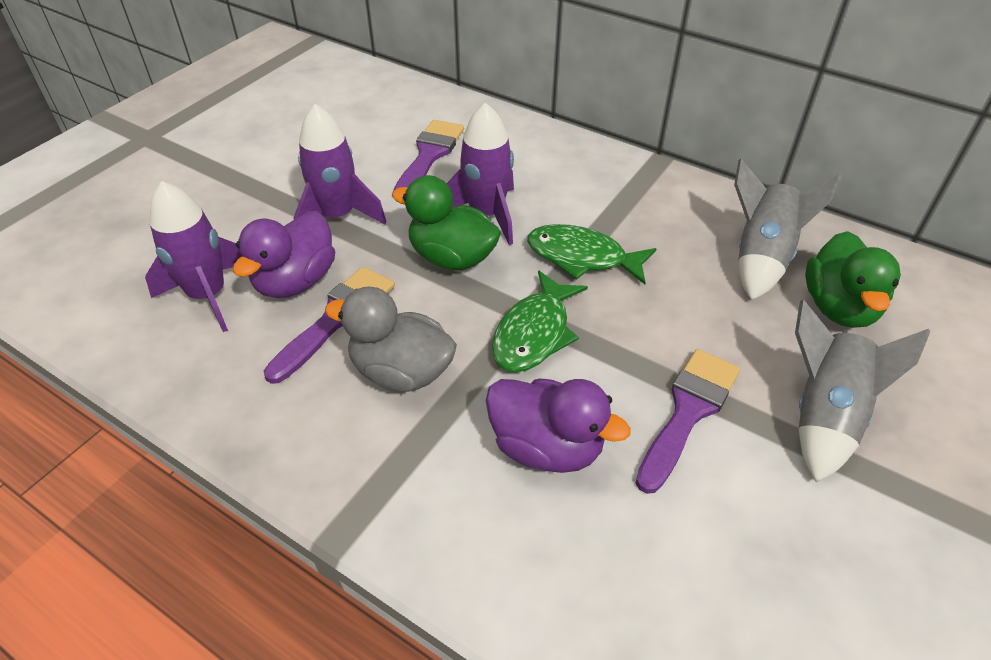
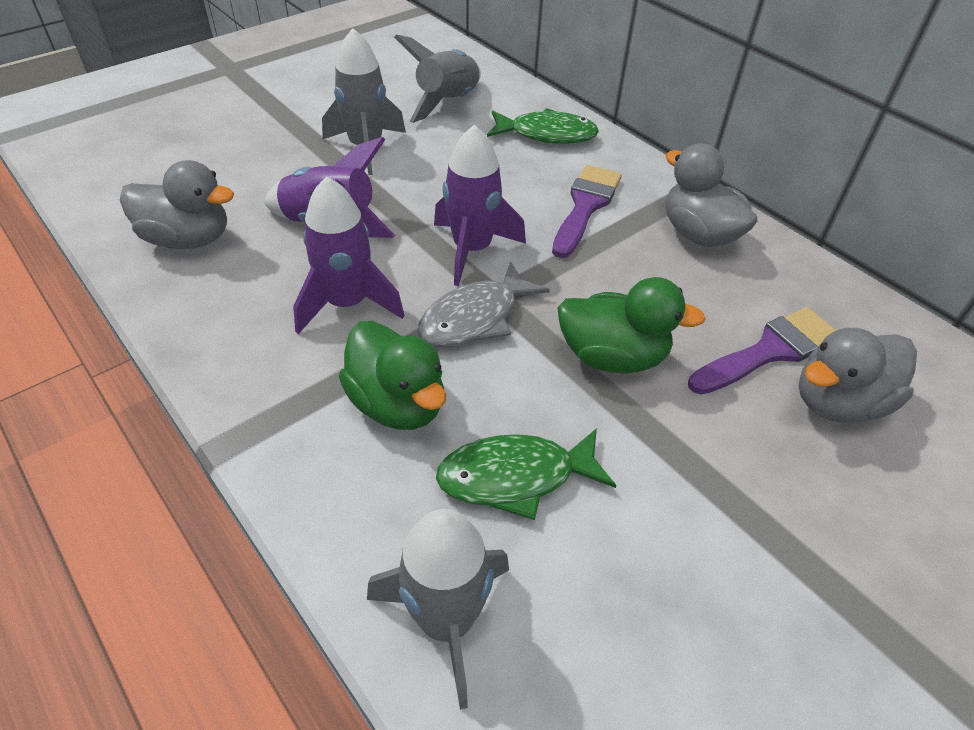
grey duck: 1 -> 3
grey fish: 0 -> 1
grey rocket: 2 -> 3
purple brush: 3 -> 2
purple duck: 2 -> 0

